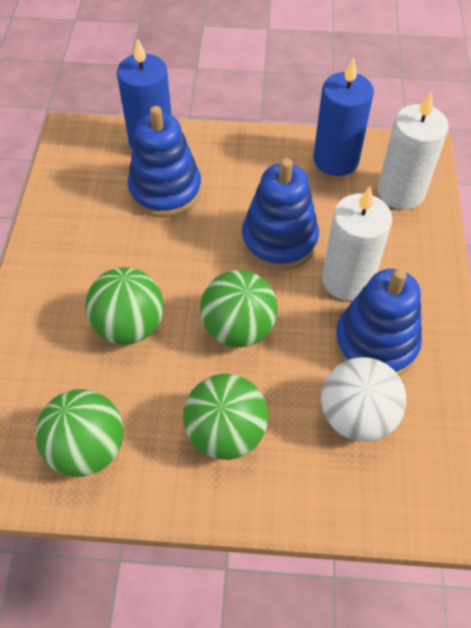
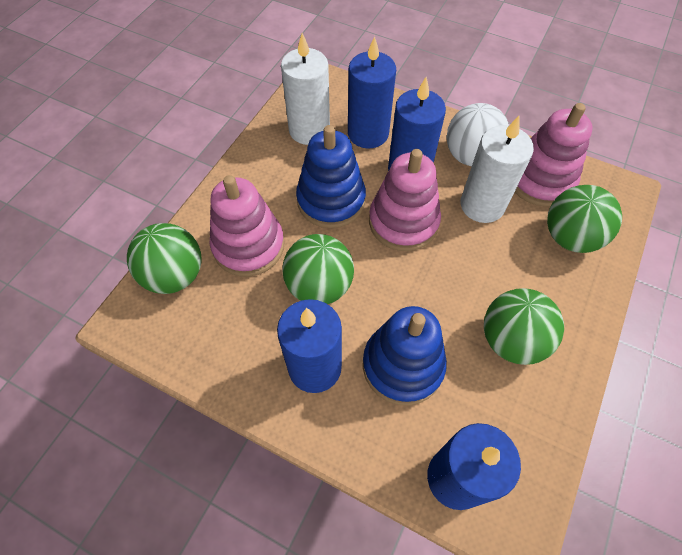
blue candle: 2 -> 4
blue stacking toy: 3 -> 2
pink stacking toy: 0 -> 3

